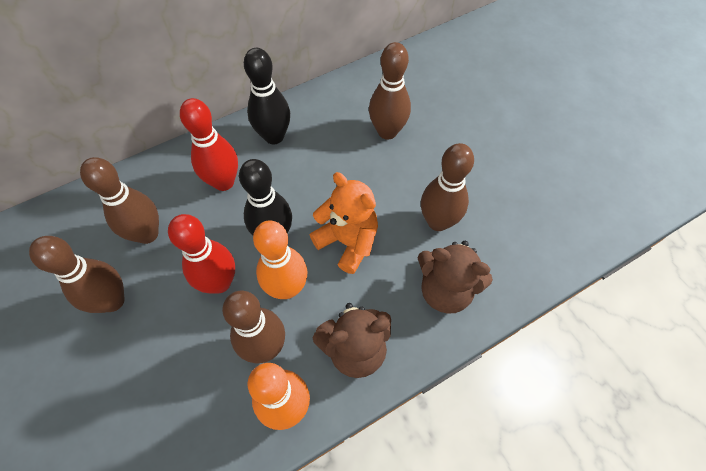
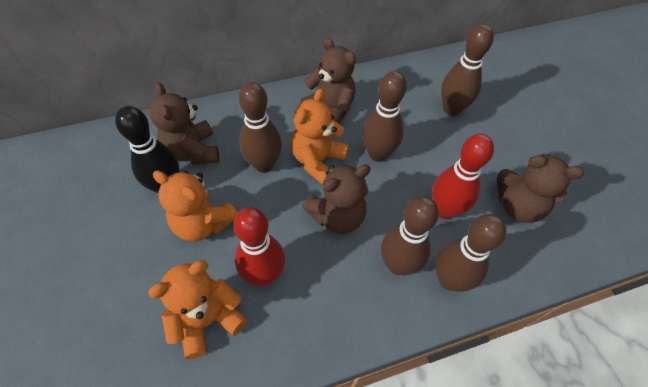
black bowling pin: 2 -> 1
brown teddy bear: 2 -> 4
orange bowling pin: 2 -> 0
orange teddy bear: 1 -> 3

